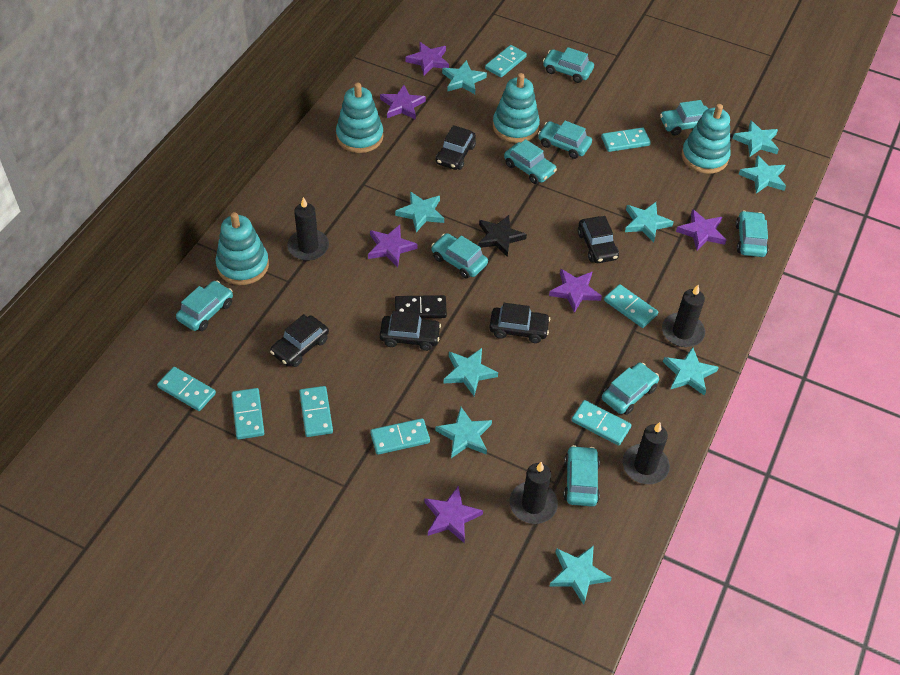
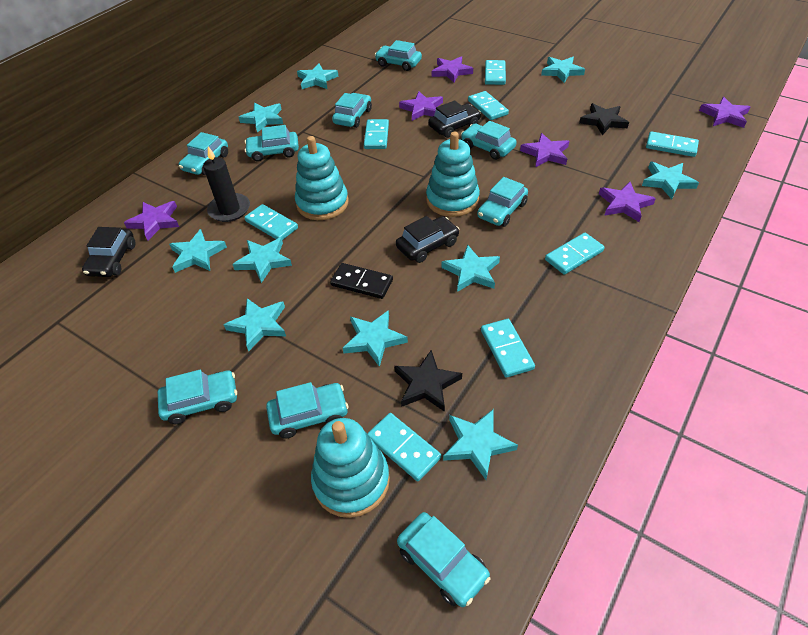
black candle: 4 -> 1
black car: 5 -> 3
black star: 1 -> 2
turquoise stacking toy: 4 -> 3
turquoise star: 9 -> 10

